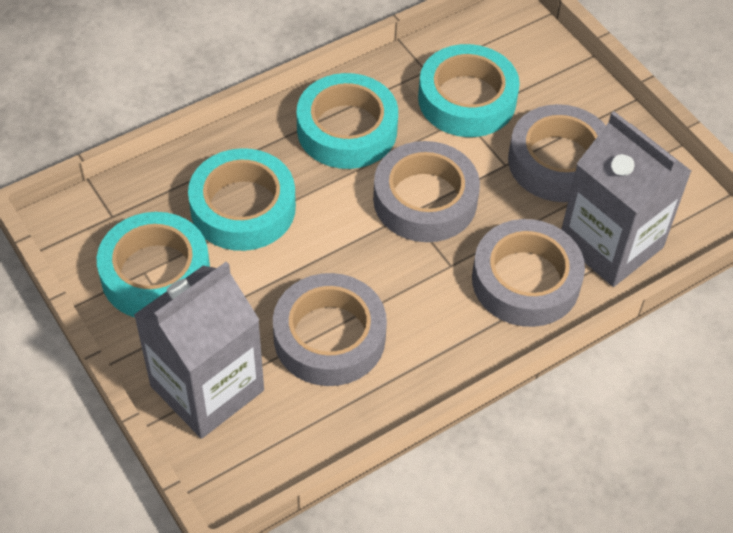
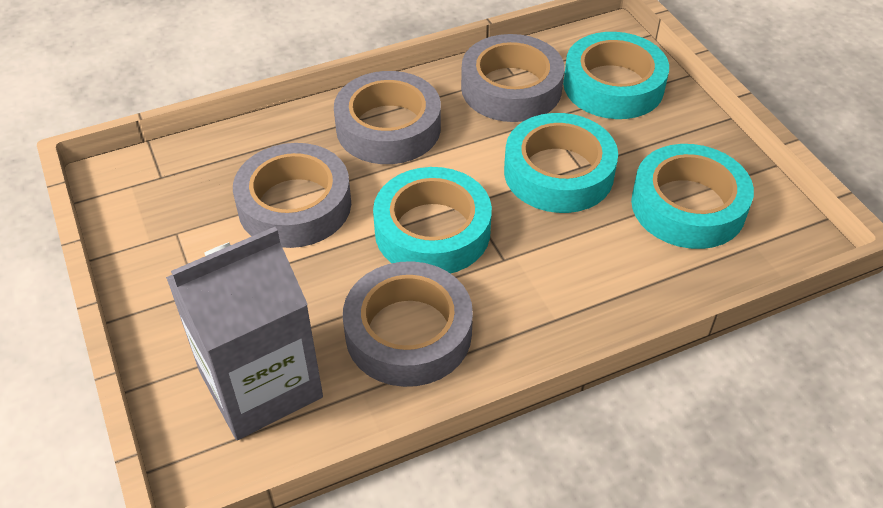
grey carton: 2 -> 1

